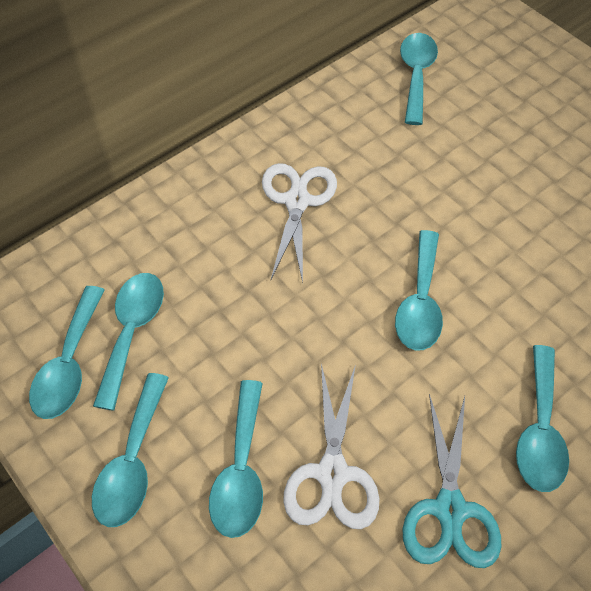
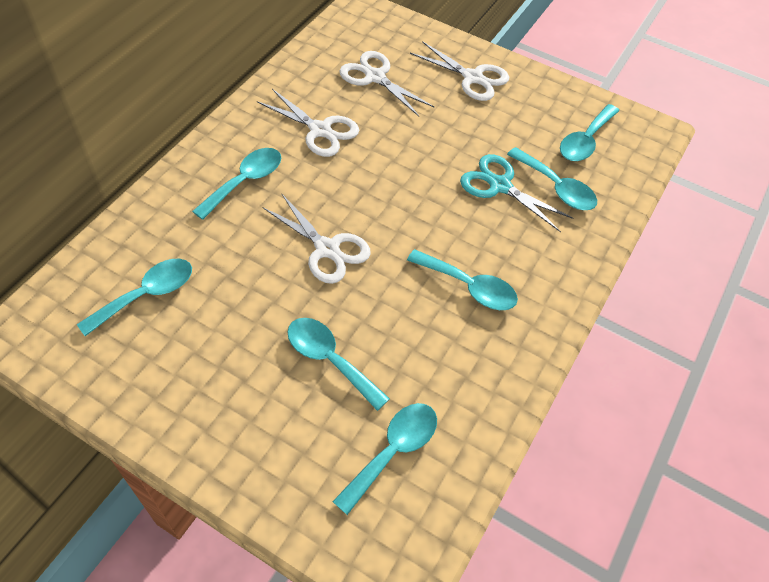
white scissors: 2 -> 4

